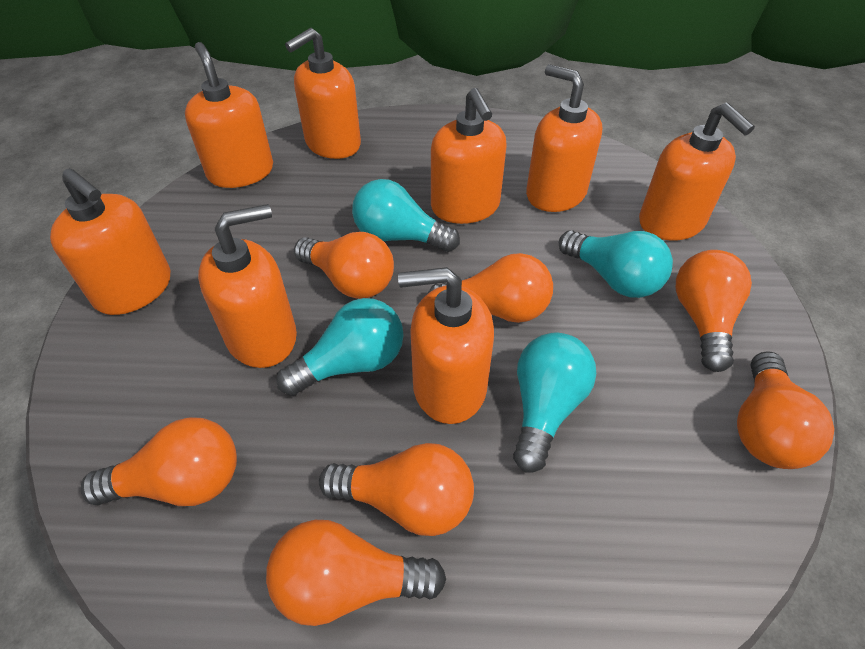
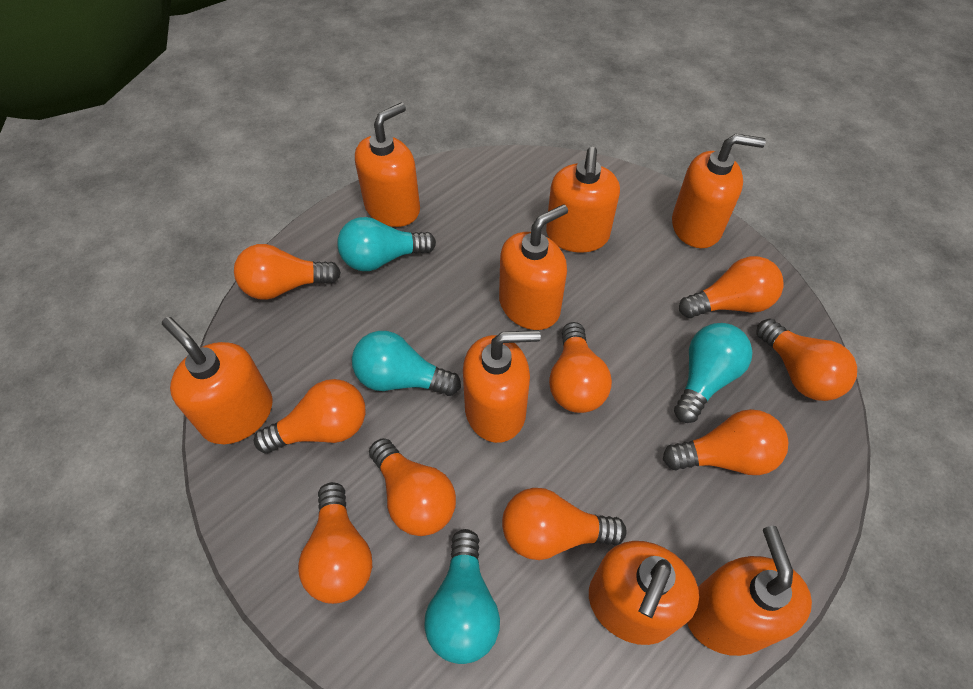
orange light bulb: 7 -> 9

